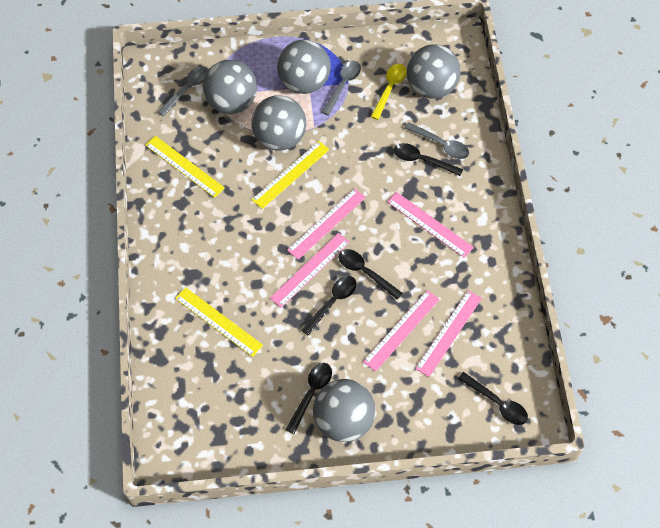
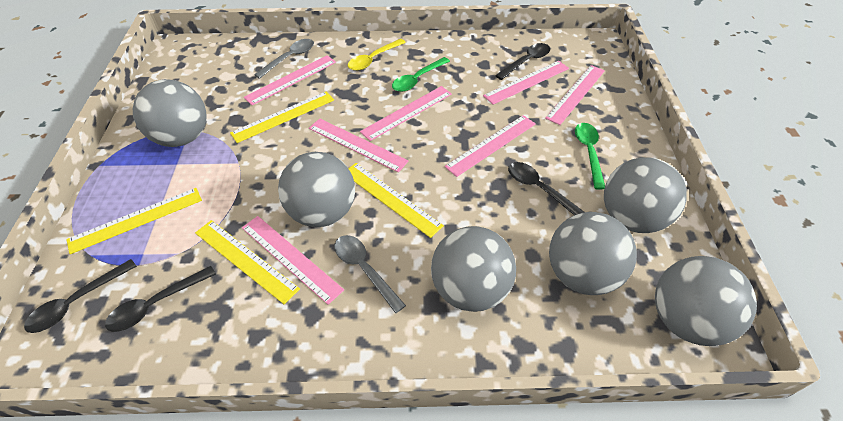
black spoon: 5 -> 4
green spoon: 0 -> 2
grey ball: 5 -> 6
grey spoon: 3 -> 2
pink ruler: 5 -> 7
yellow ruler: 3 -> 4

